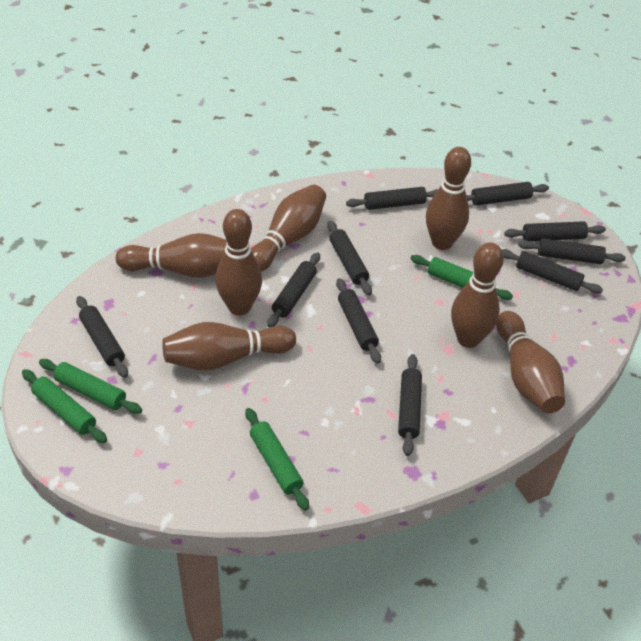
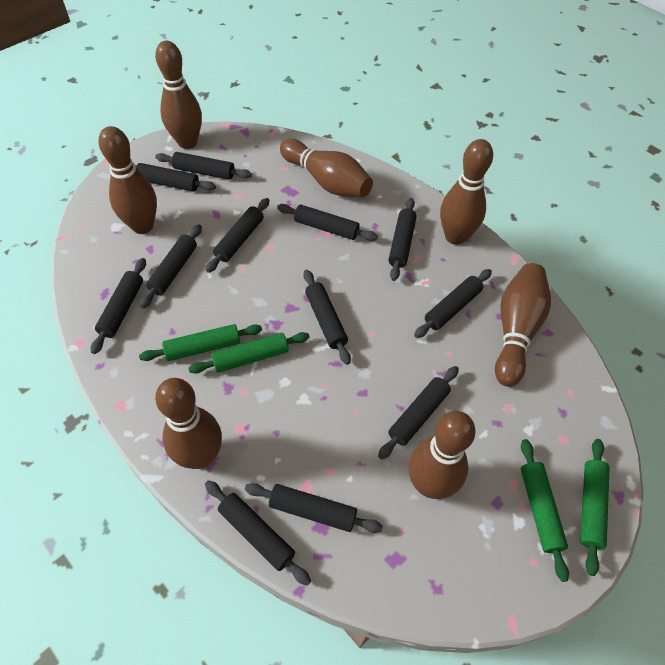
black rolling pin: 10 -> 12

